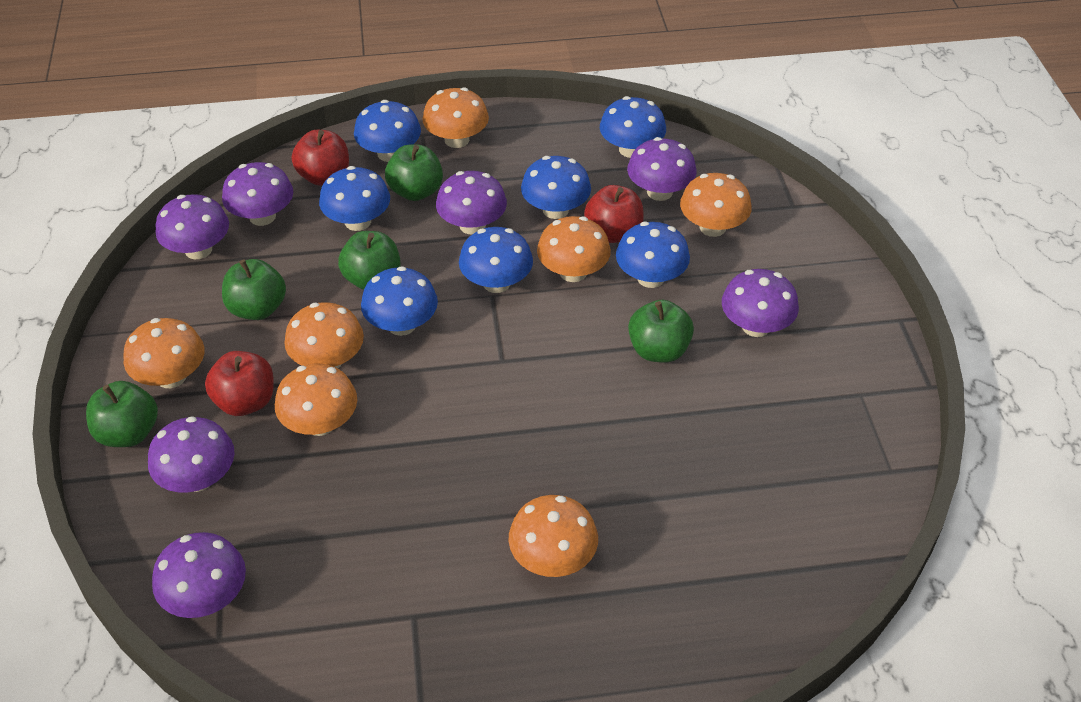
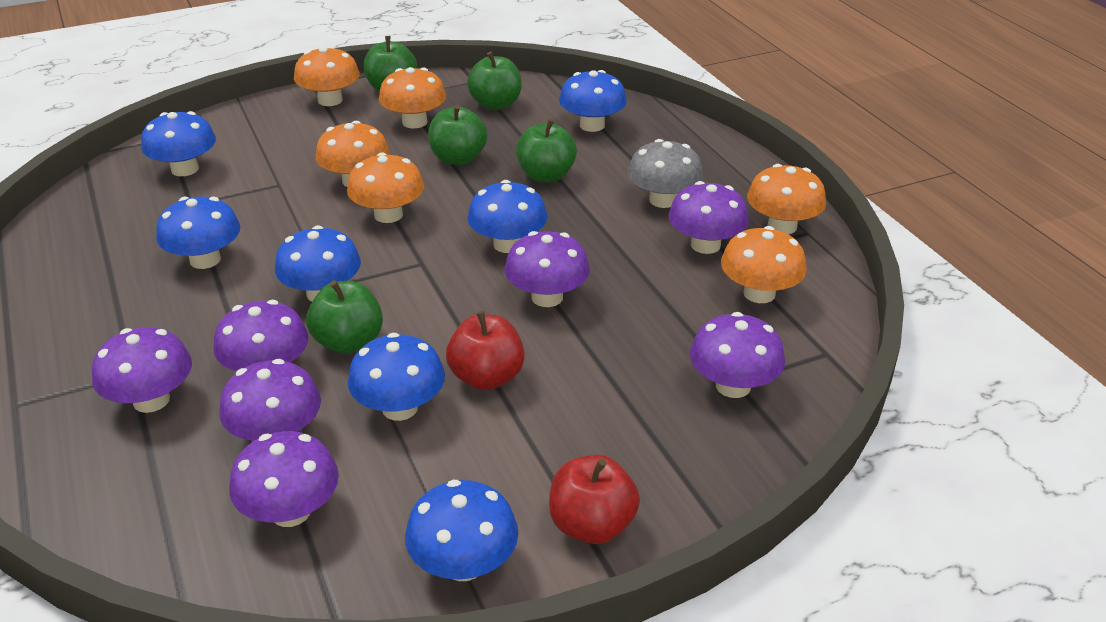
grey mushroom: 0 -> 1
orange mushroom: 7 -> 6
red apple: 3 -> 2

